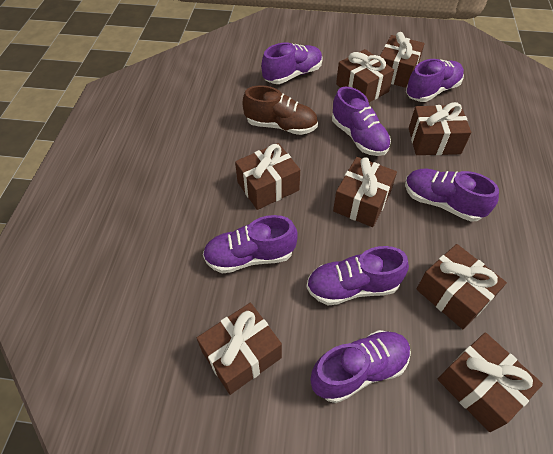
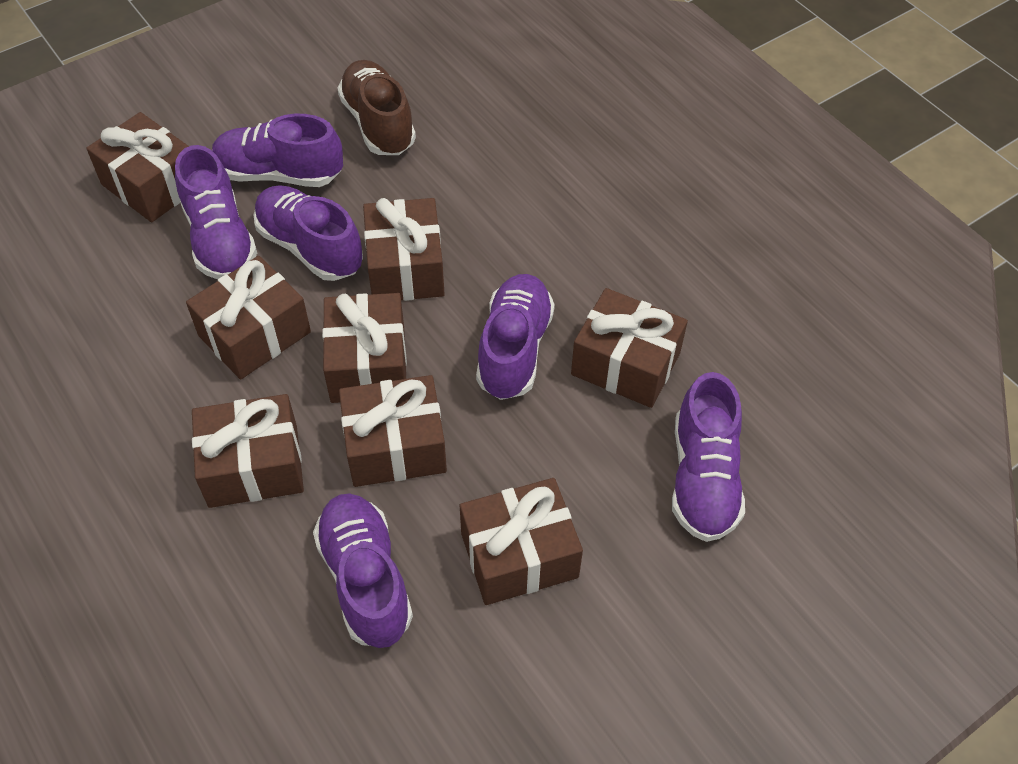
purple shoe: 7 -> 6

